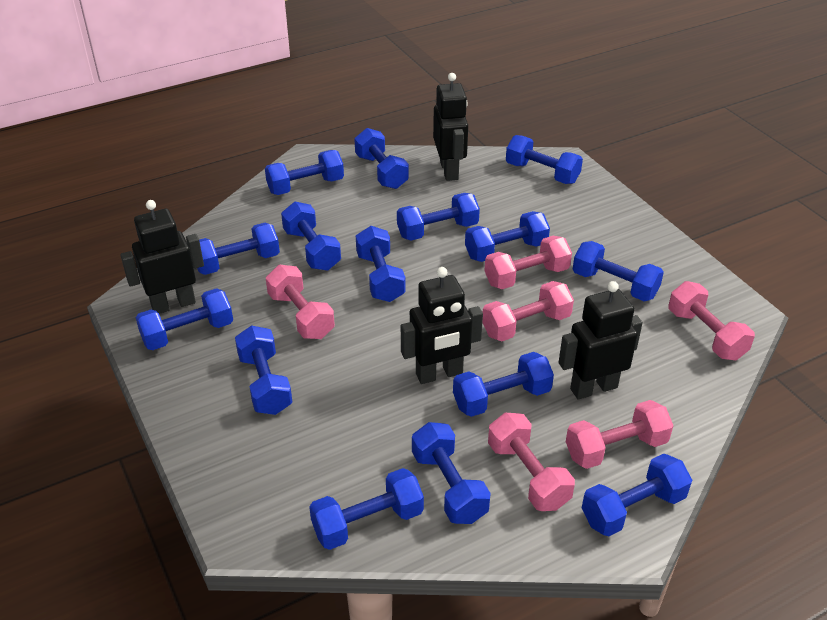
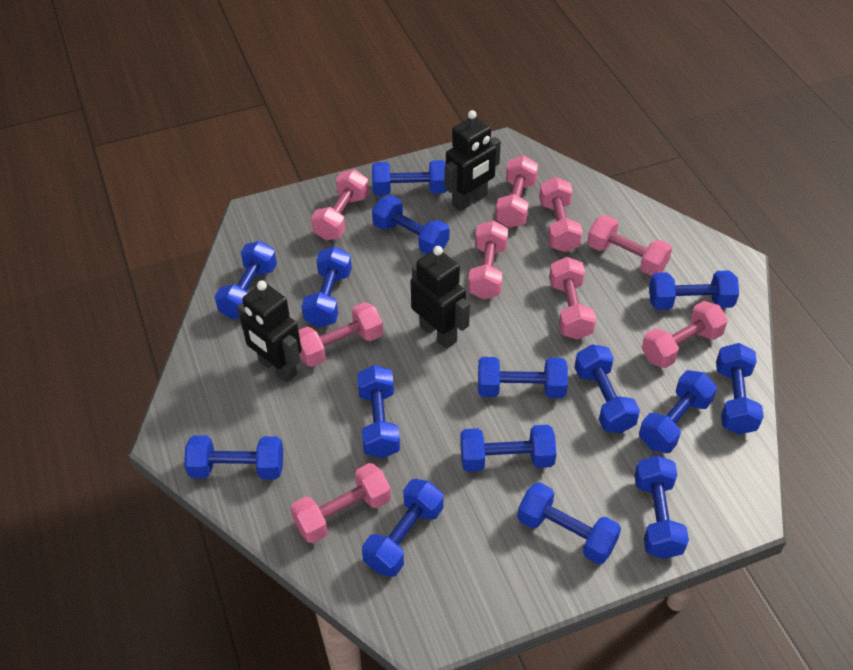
black robot: 4 -> 3
pink dumbbell: 6 -> 9

